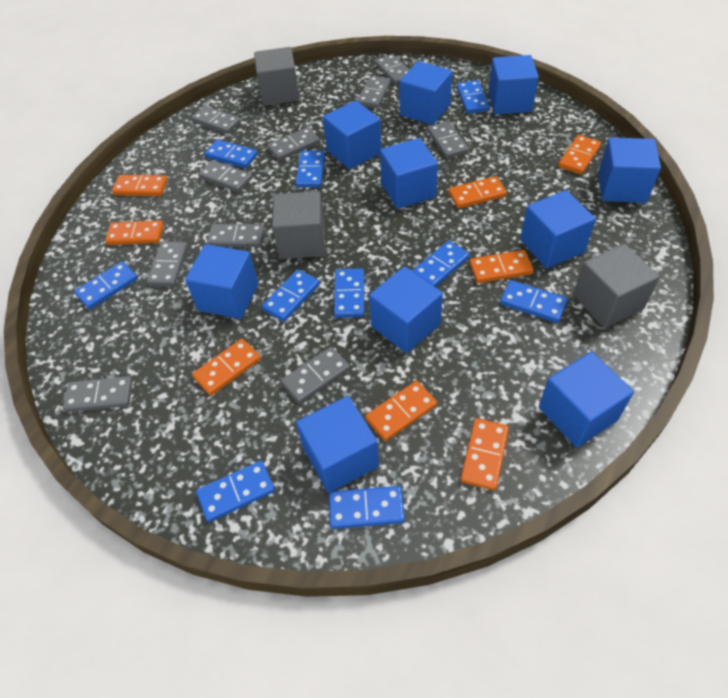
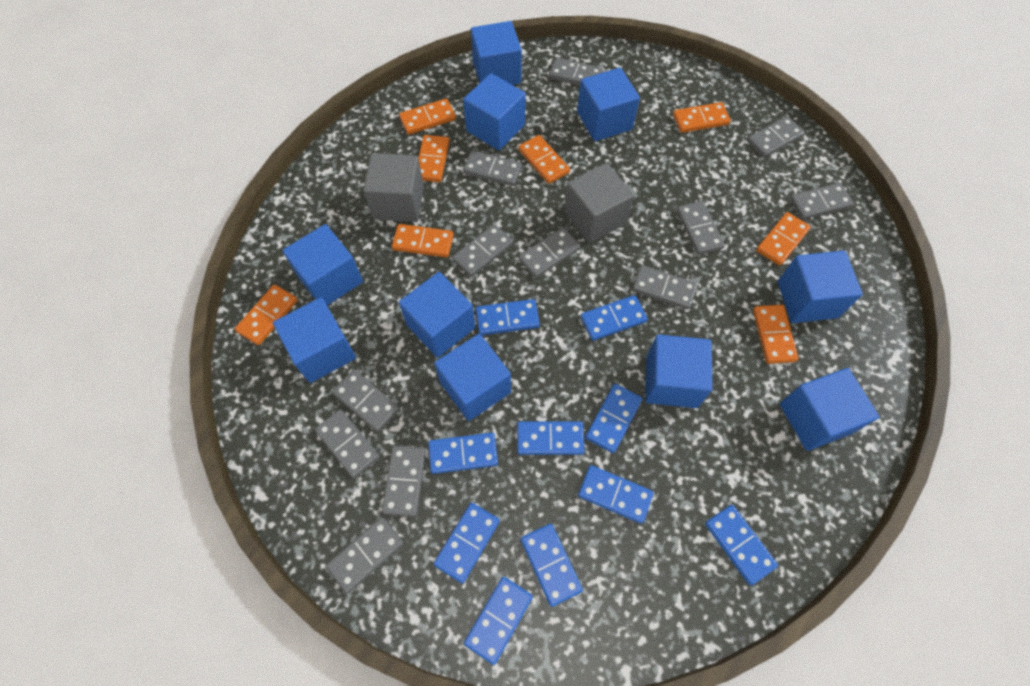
grey cube: 3 -> 2
grey domino: 10 -> 12

